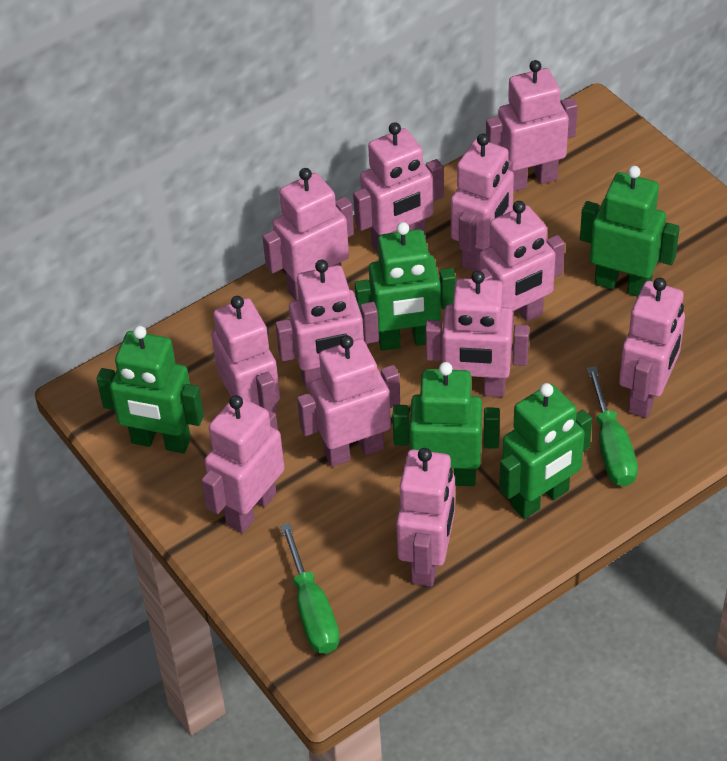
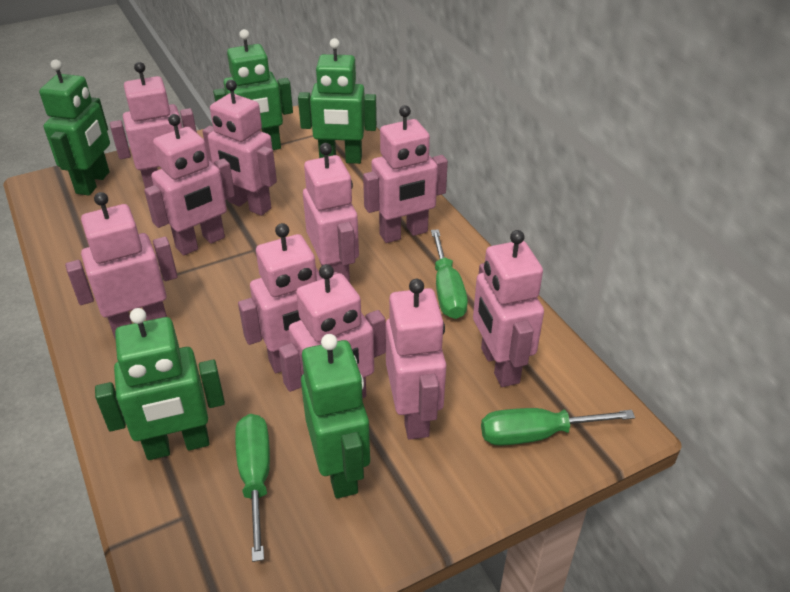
green screwdriver: 2 -> 3
pink robot: 12 -> 10

